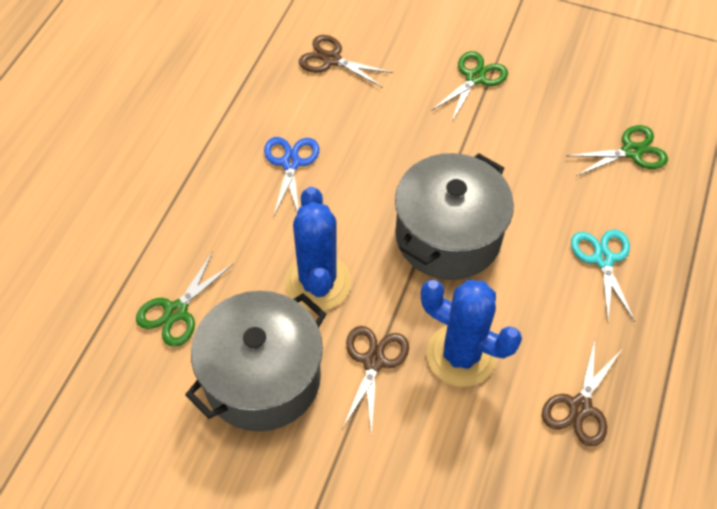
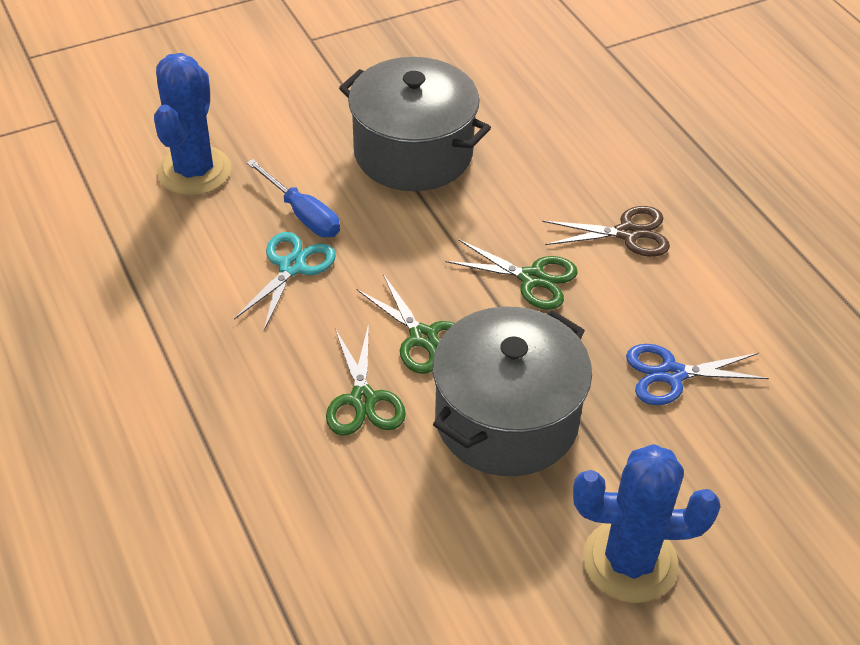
blue screwdriver: 0 -> 1
brown scissors: 3 -> 1

